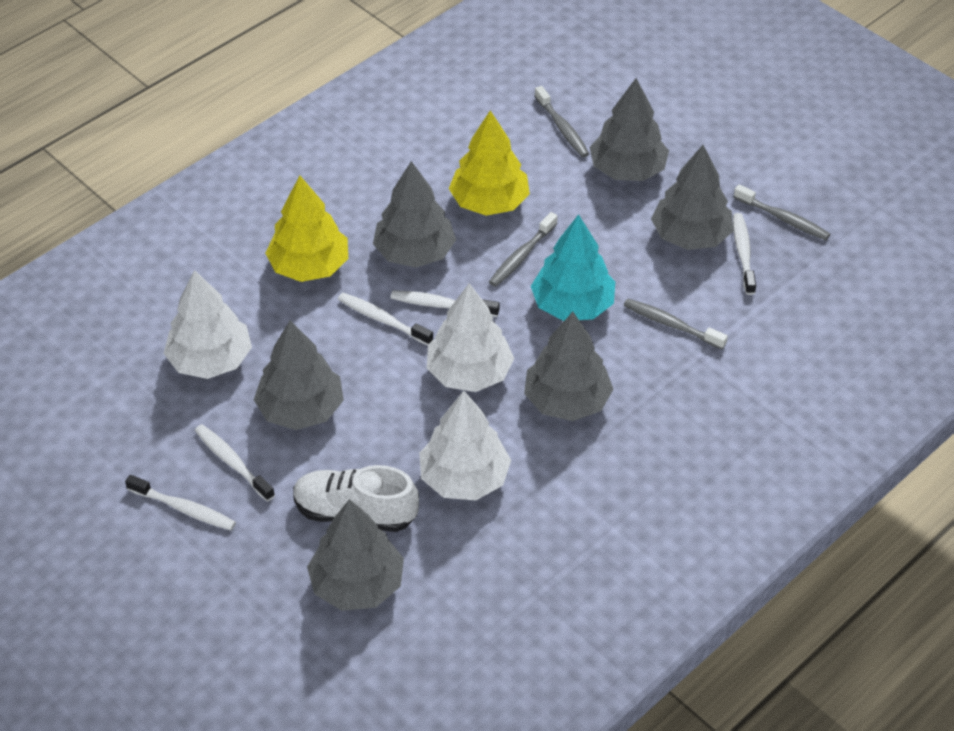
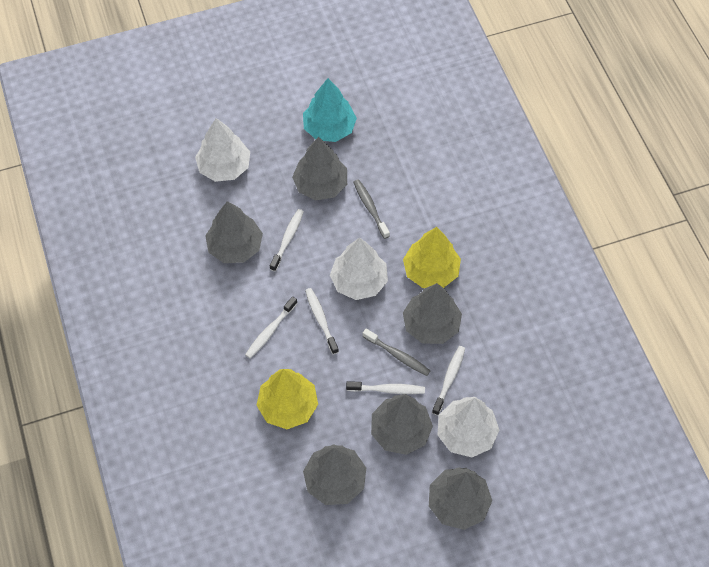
grey toothbrush: 4 -> 2
white shoe: 1 -> 0

